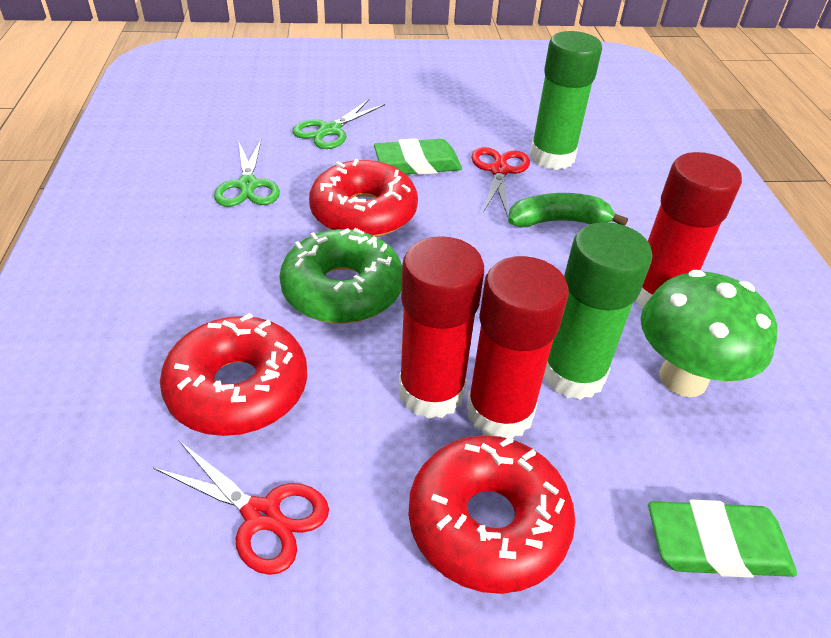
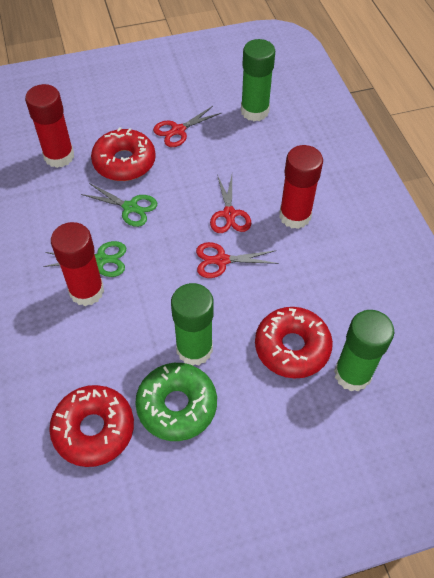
green banana: 1 -> 0
green eraser: 2 -> 0
green glue stick: 2 -> 3
green mushroom: 1 -> 0
red scissors: 2 -> 3

